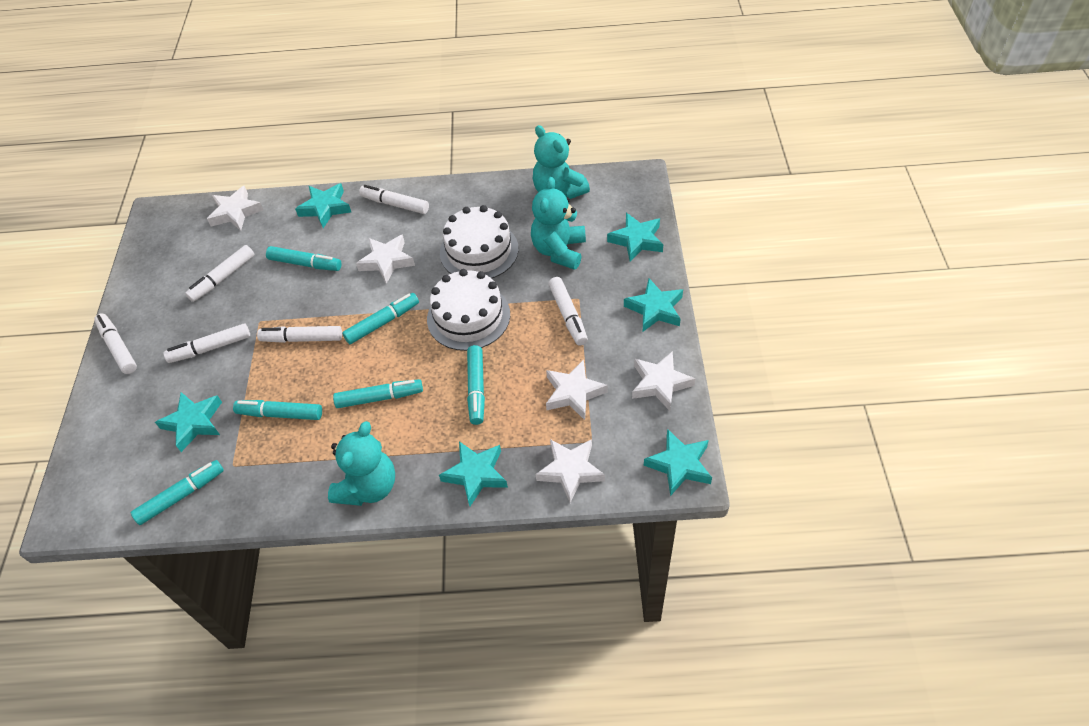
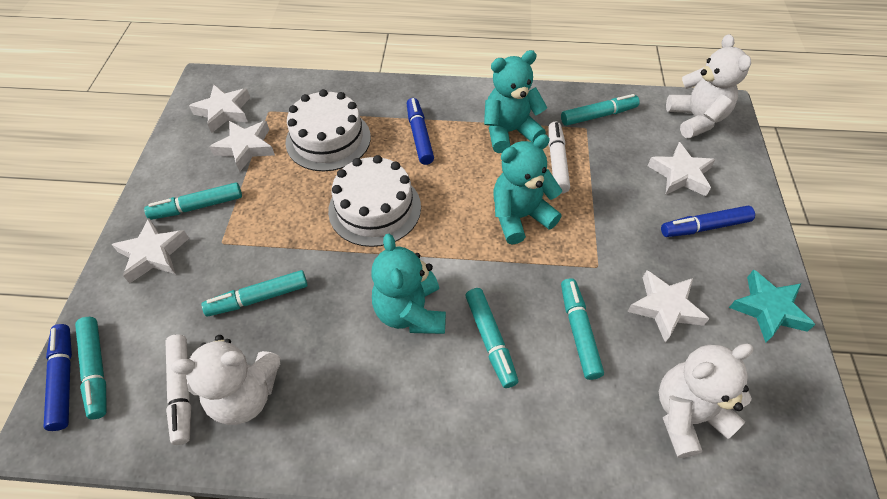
blue marker: 0 -> 3
turquoise star: 6 -> 1
white marker: 6 -> 2
white teddy bear: 0 -> 3

